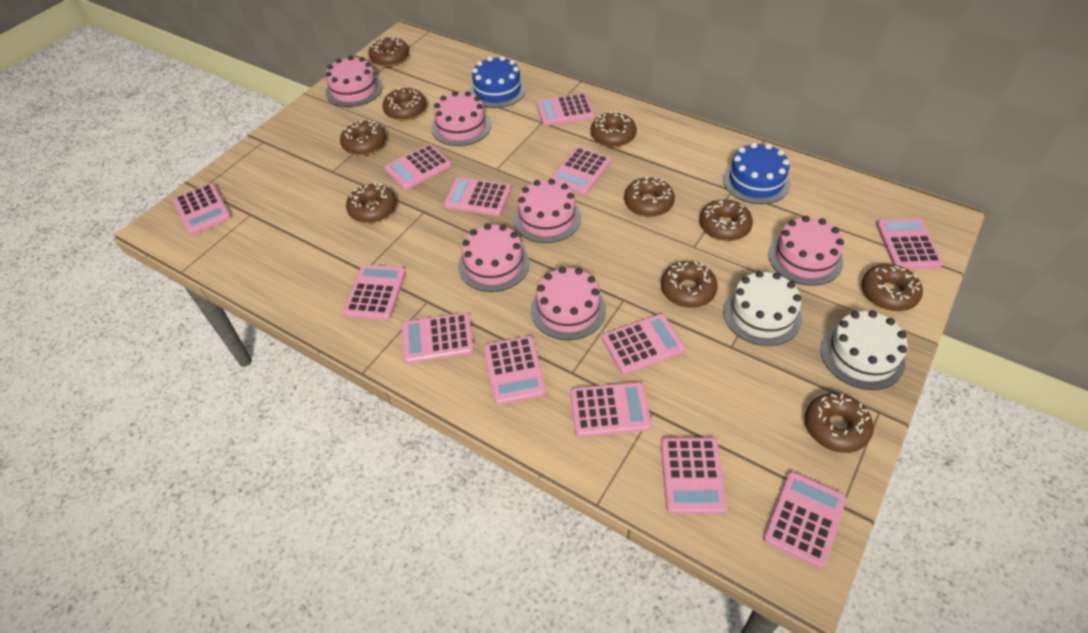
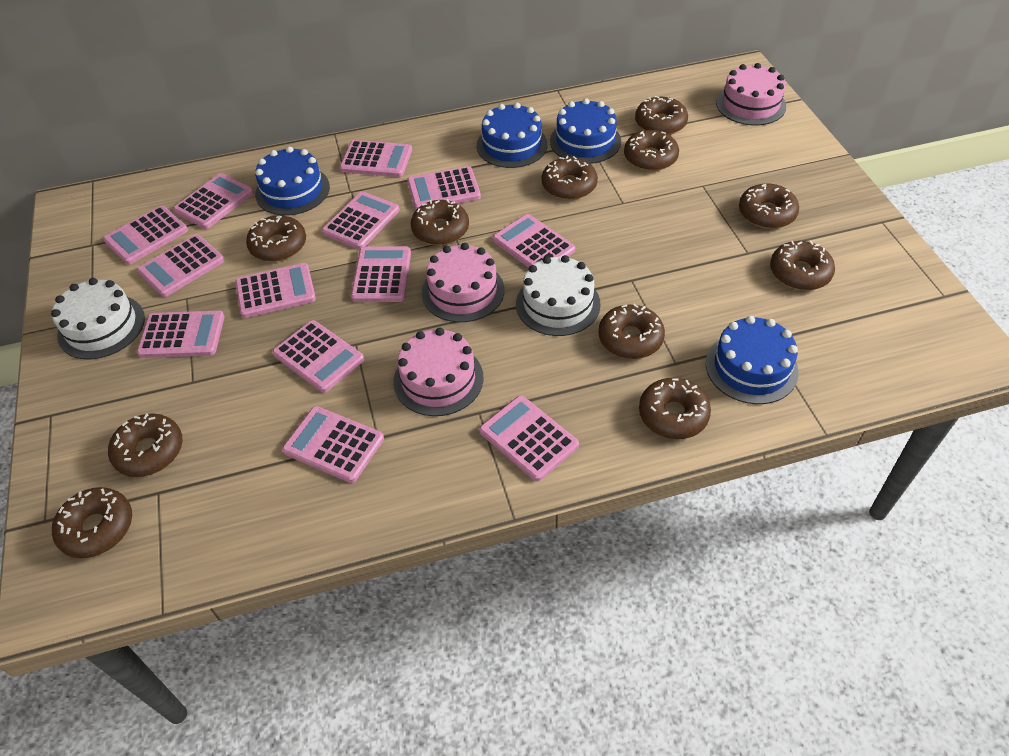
blue cake: 2 -> 4
brown donut: 10 -> 11
pink cake: 6 -> 3

